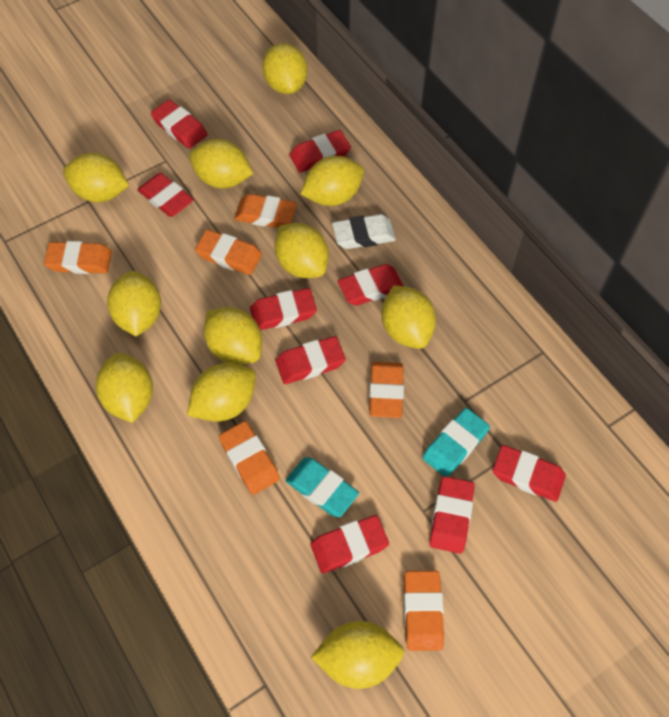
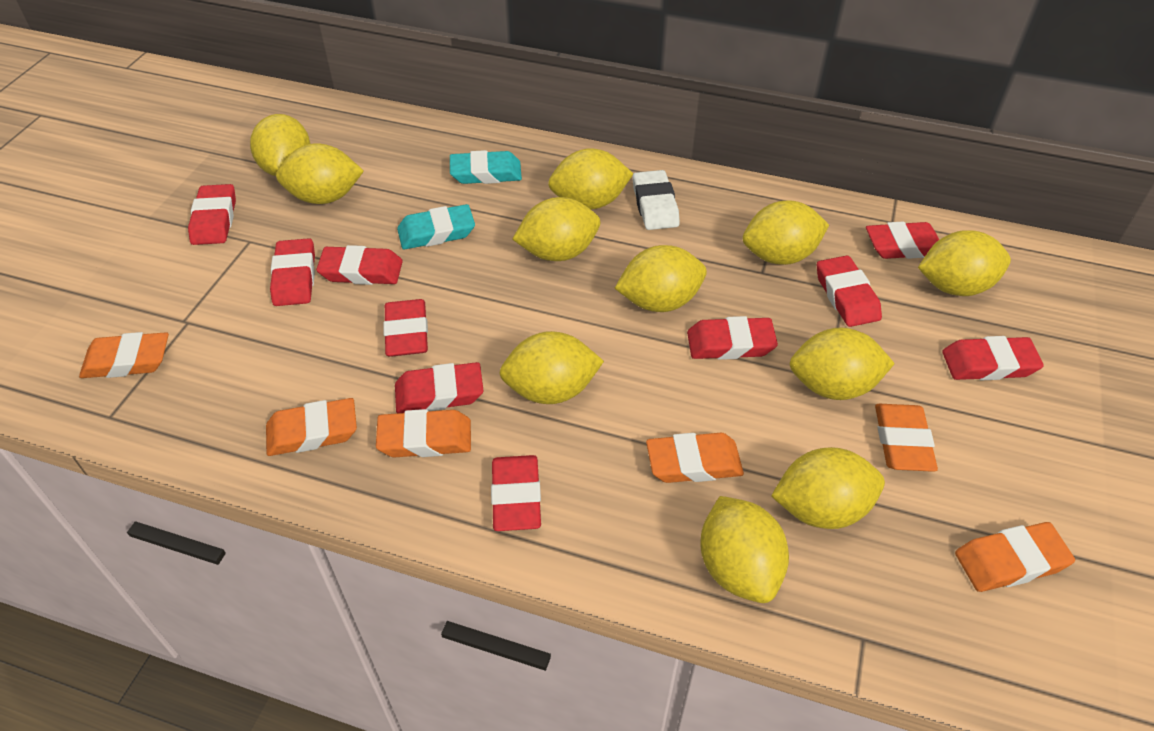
red eraser: 9 -> 10

